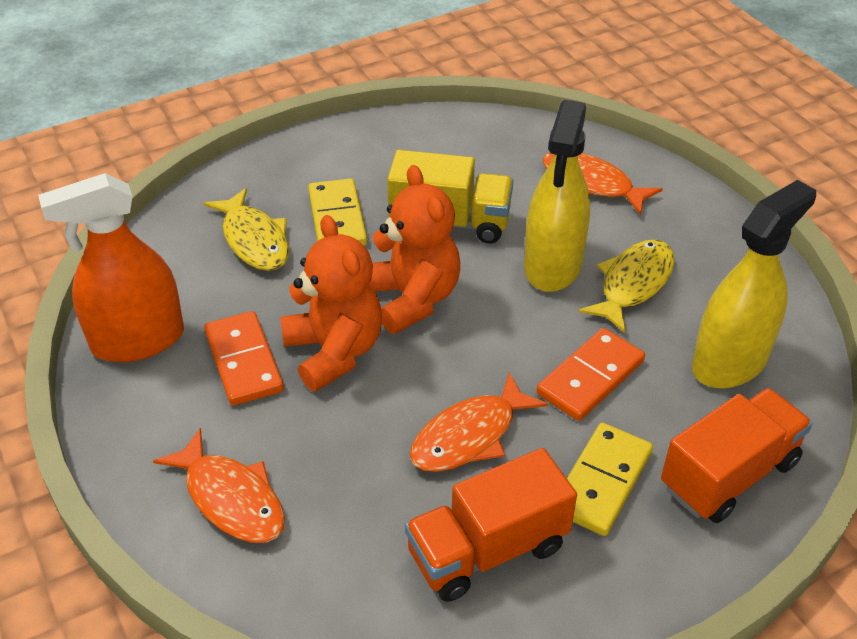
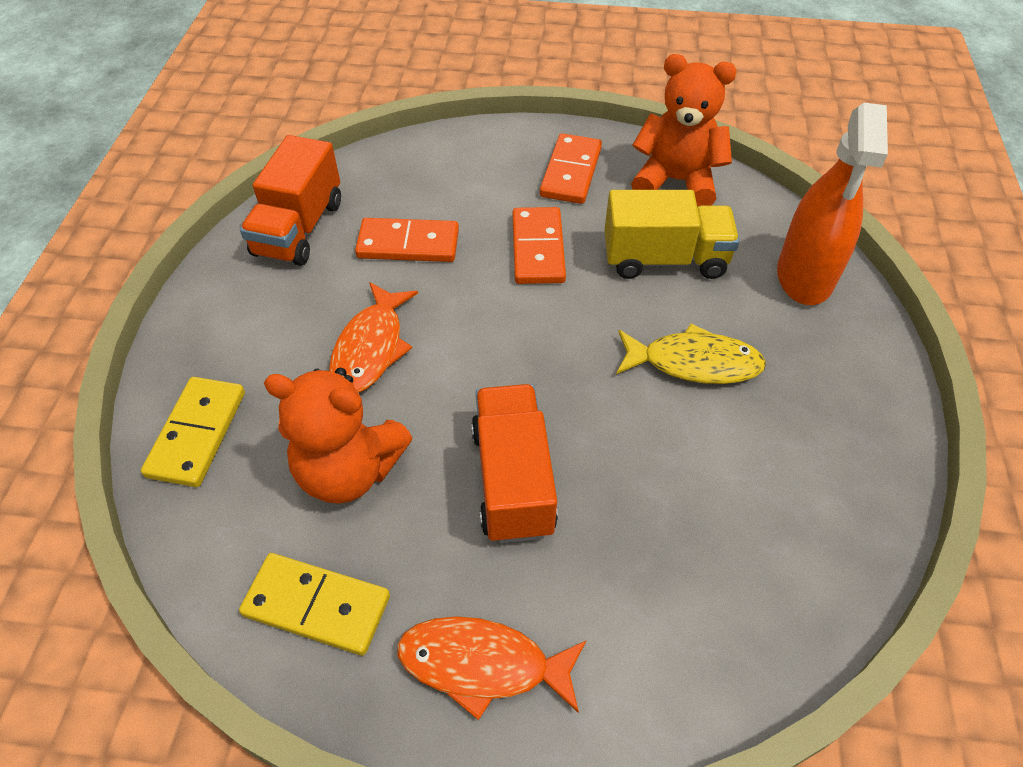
orange domino: 2 -> 3
orange fish: 3 -> 2
yellow fish: 2 -> 1
yellow spray bottle: 2 -> 0

